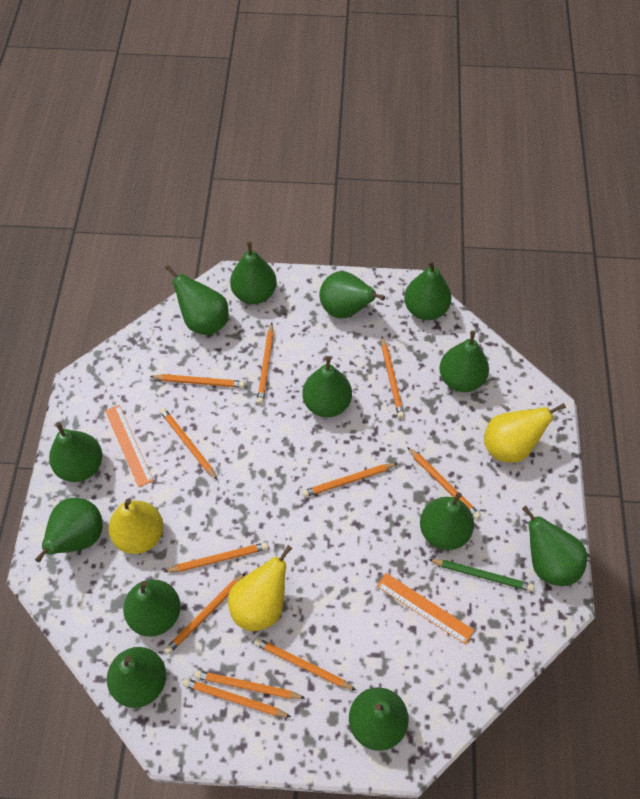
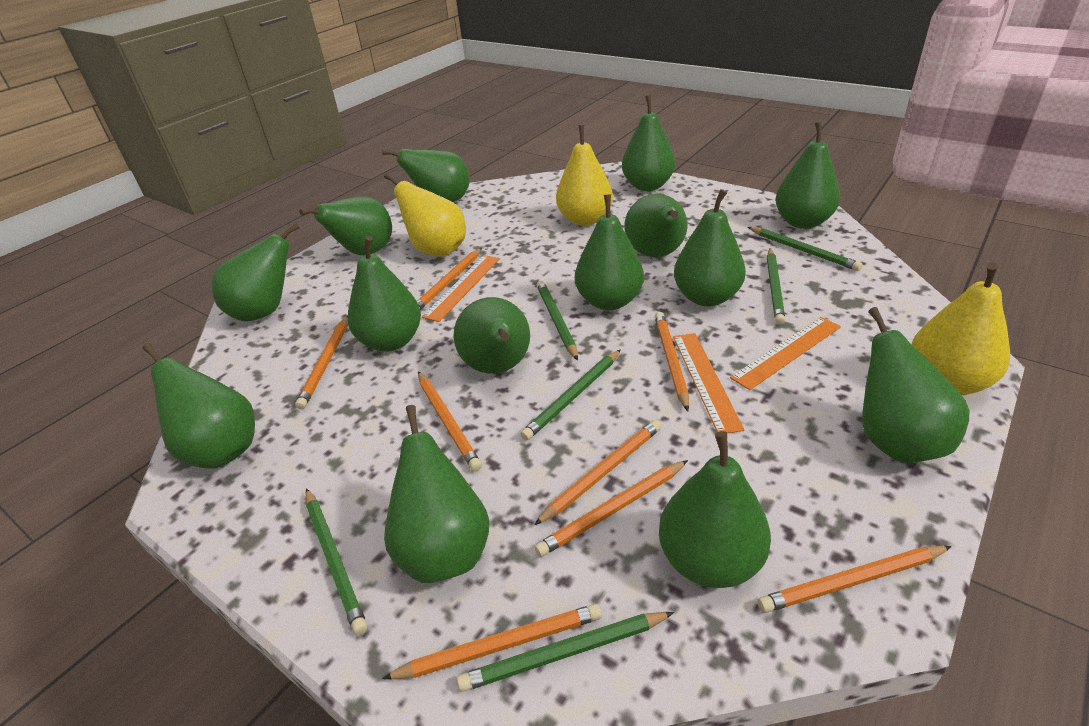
green pear: 13 -> 14
green pencil: 1 -> 6
orange pencil: 11 -> 8
orange ruler: 2 -> 3

